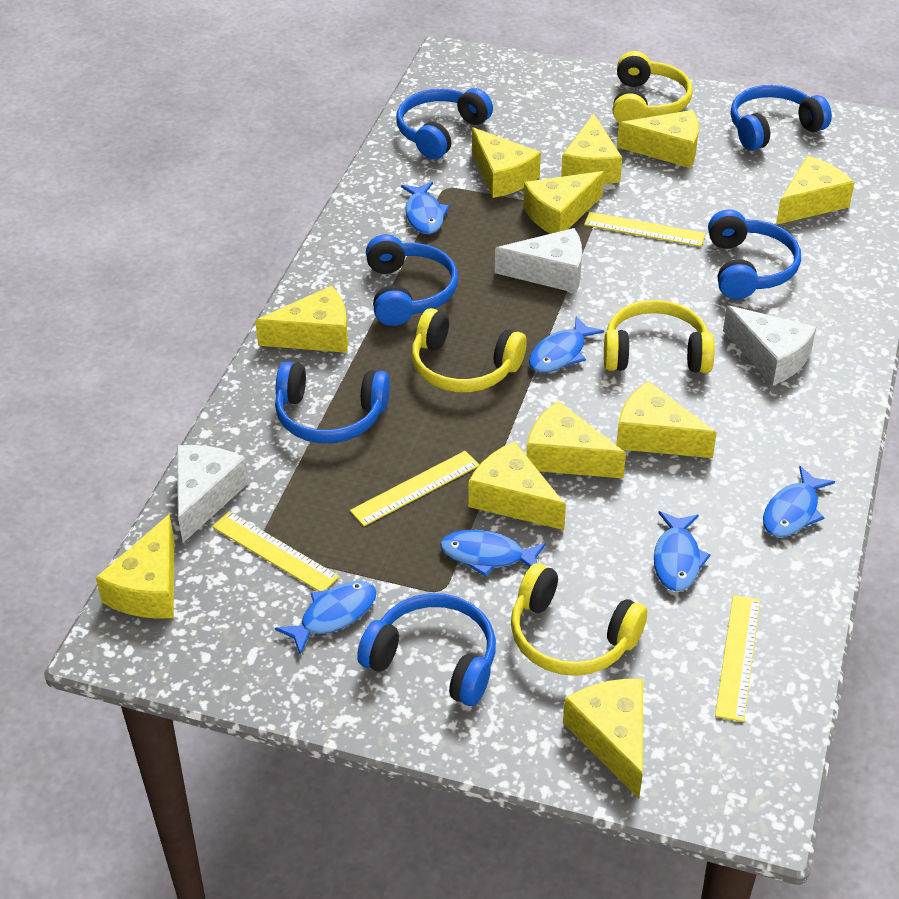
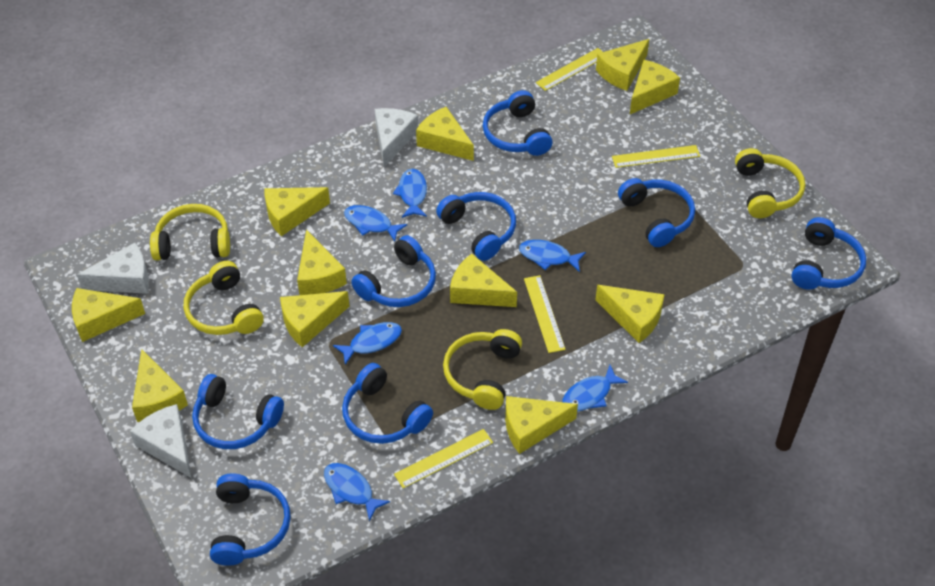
blue headphones: 6 -> 8

